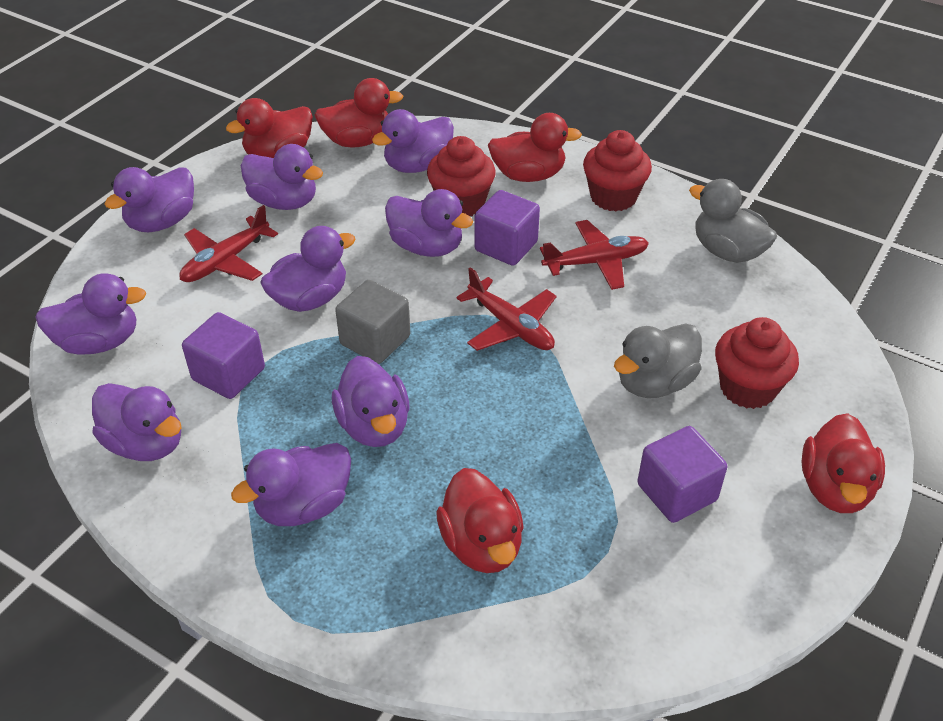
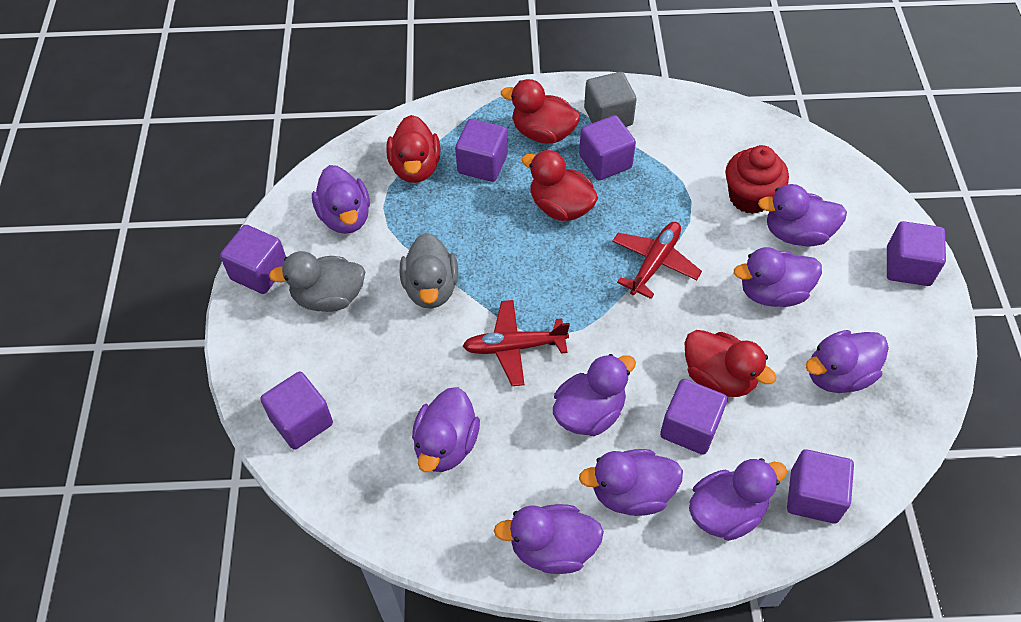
purple cube: 3 -> 7
red cupcake: 3 -> 1
red duck: 5 -> 4
red plane: 3 -> 2

